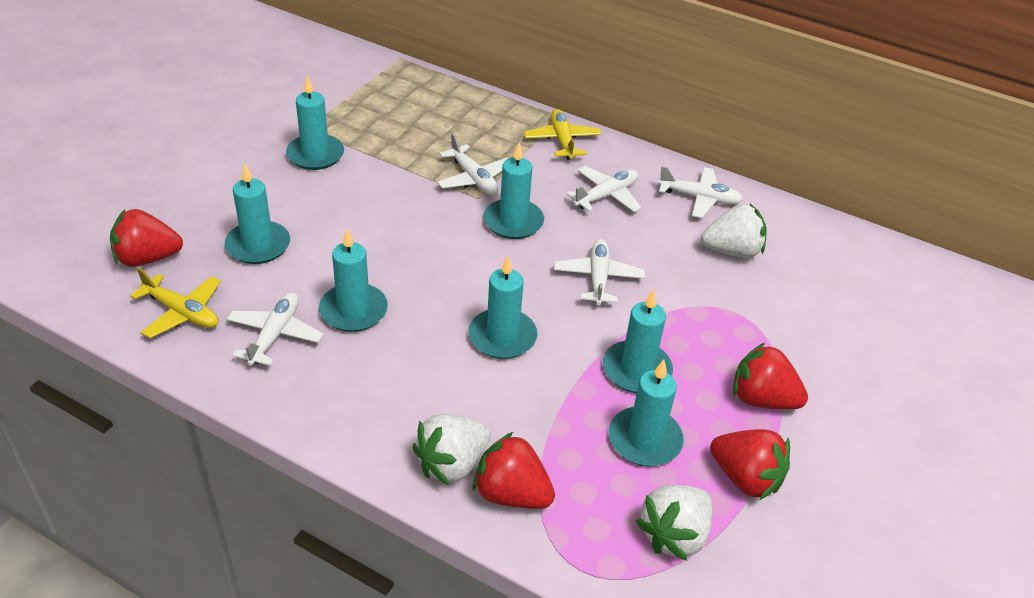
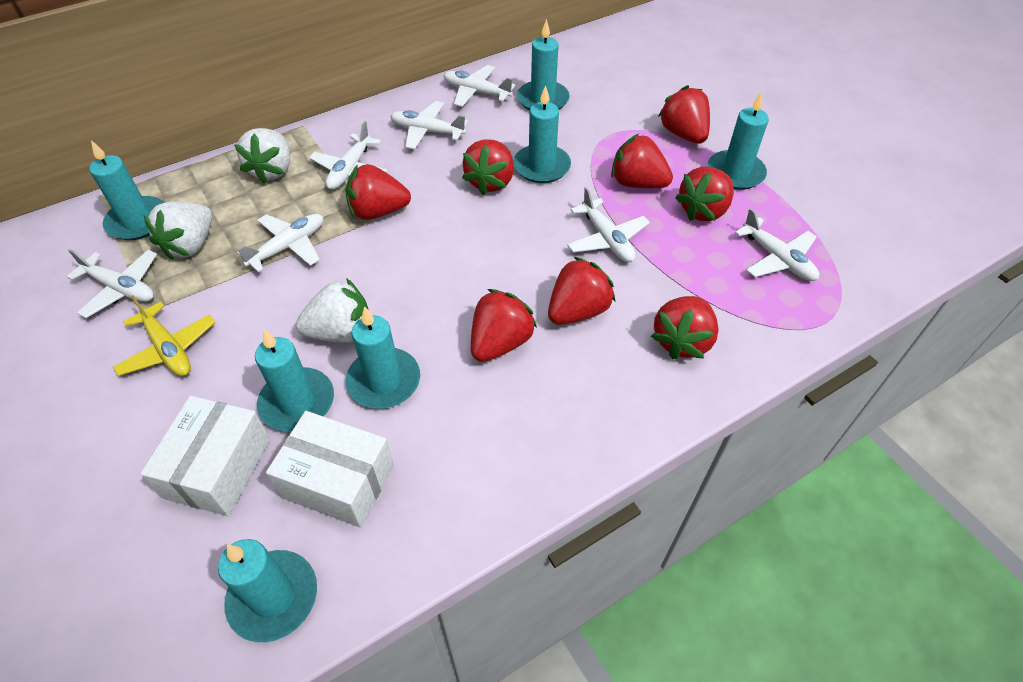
red strawberry: 4 -> 8
white box: 0 -> 2
white plane: 5 -> 7
yellow plane: 2 -> 1

